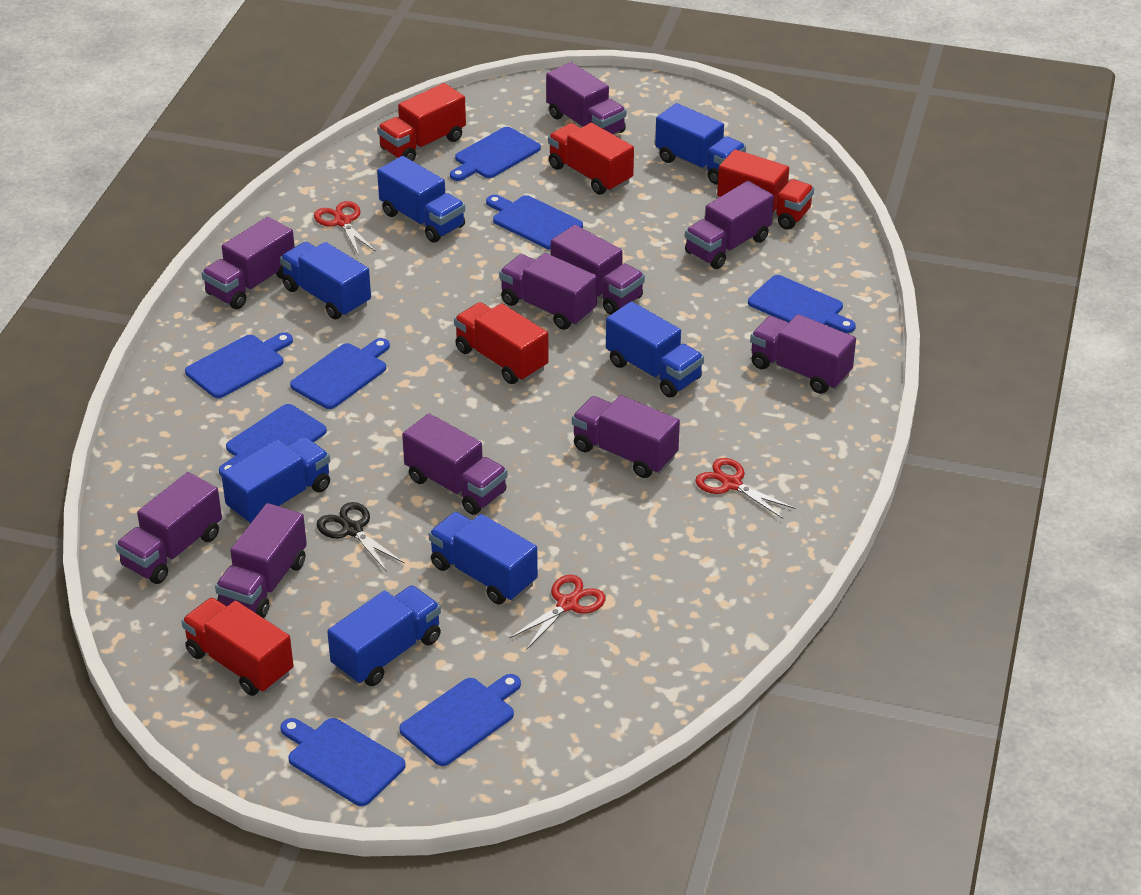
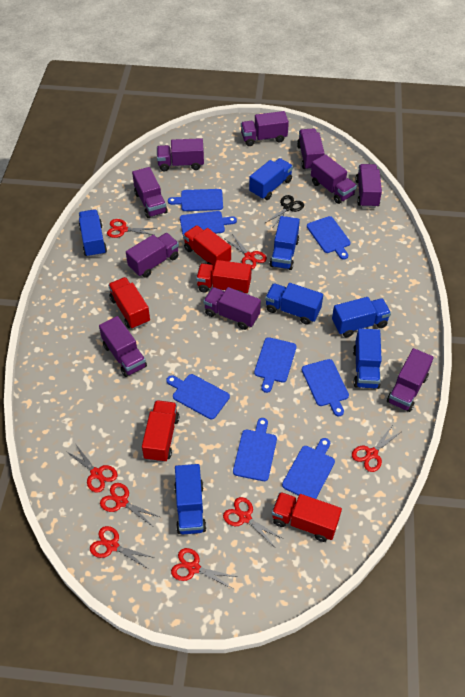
red scissors: 3 -> 8

